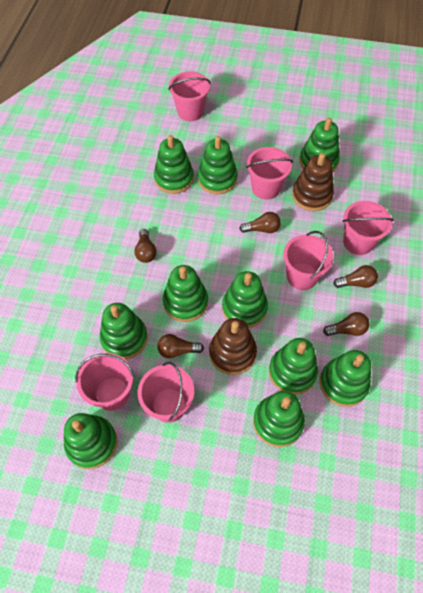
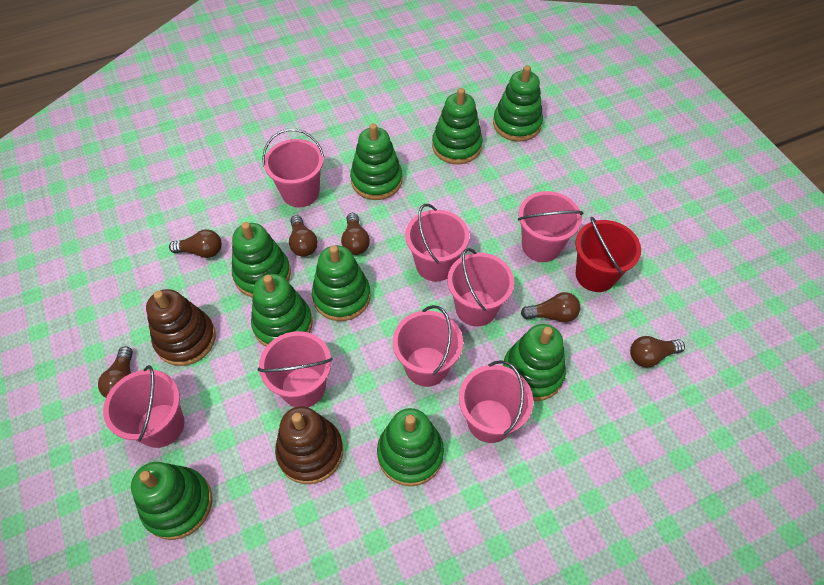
brown light bulb: 5 -> 6
green stacking toy: 10 -> 9
pink bucket: 6 -> 8
red bucket: 0 -> 1

